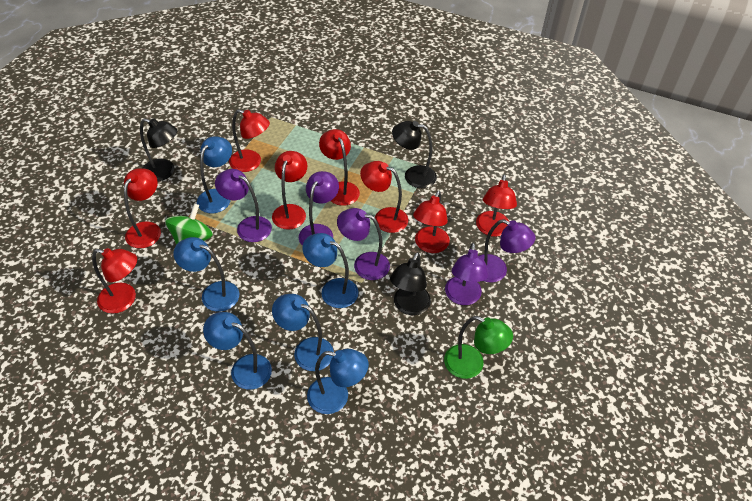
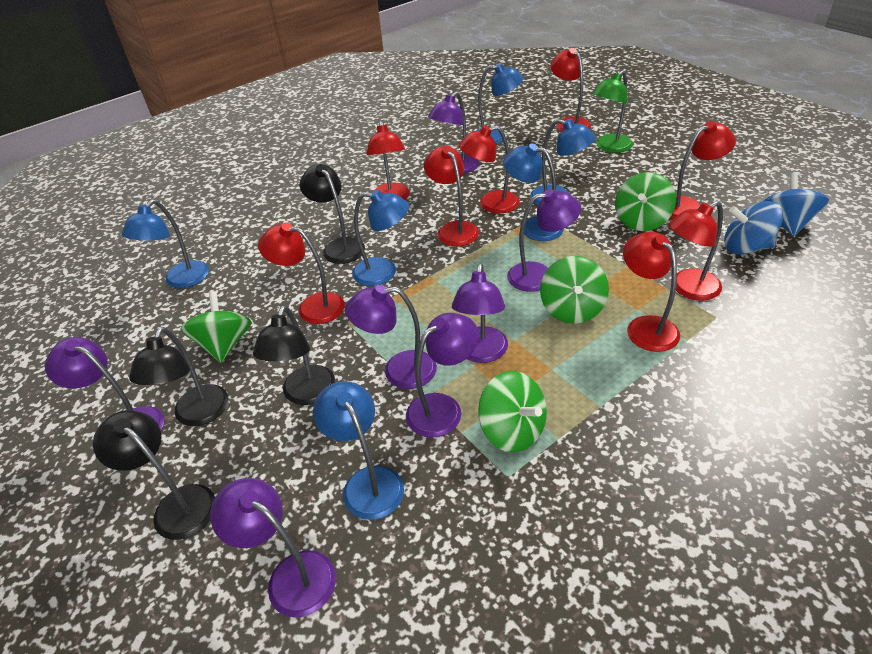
black lamp: 3 -> 4
blue spinning top: 0 -> 2
green spinning top: 1 -> 4
purple lamp: 5 -> 7

